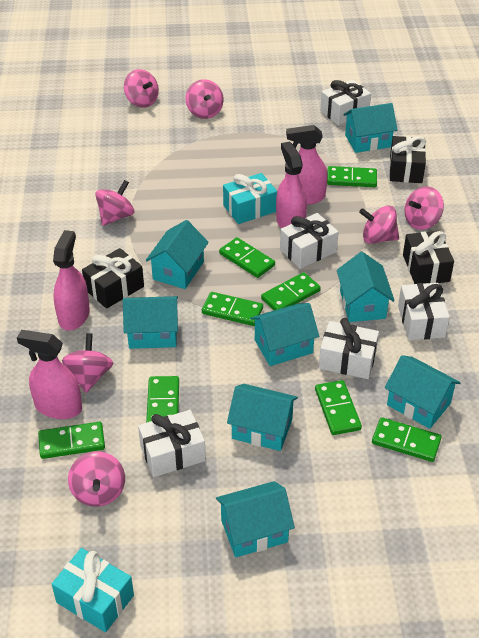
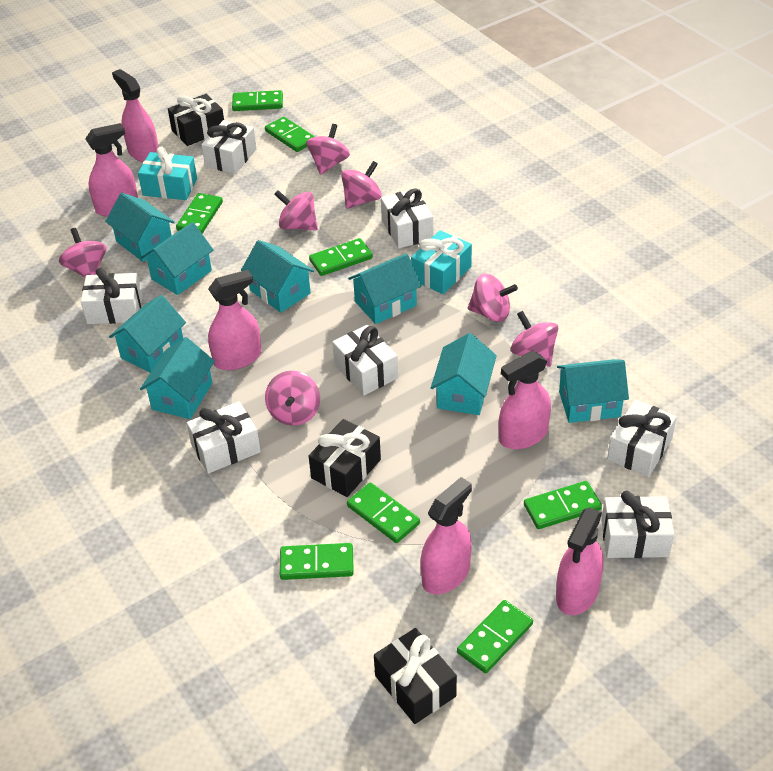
pink spray bottle: 4 -> 6
white gift: 5 -> 7

